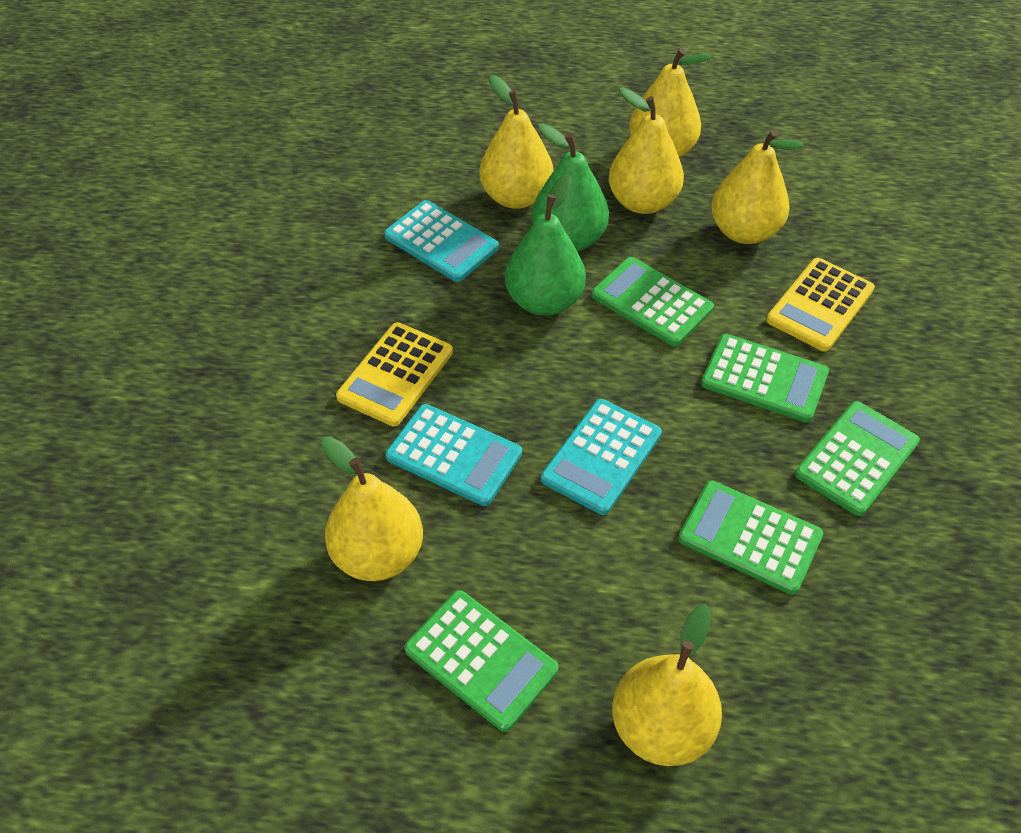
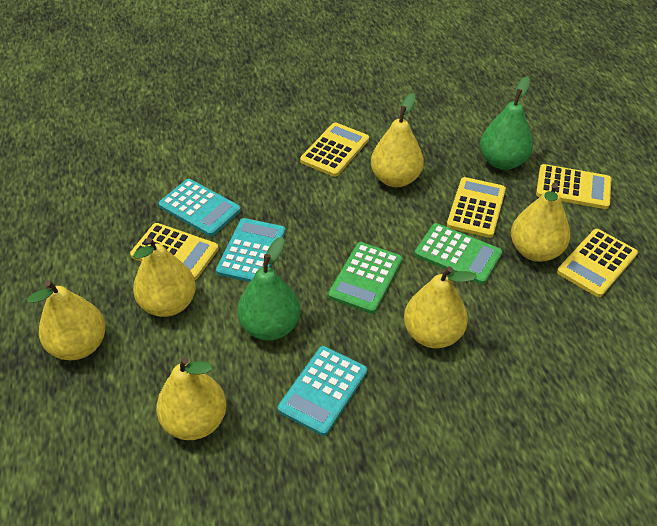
green calculator: 5 -> 2
yellow calculator: 2 -> 5

